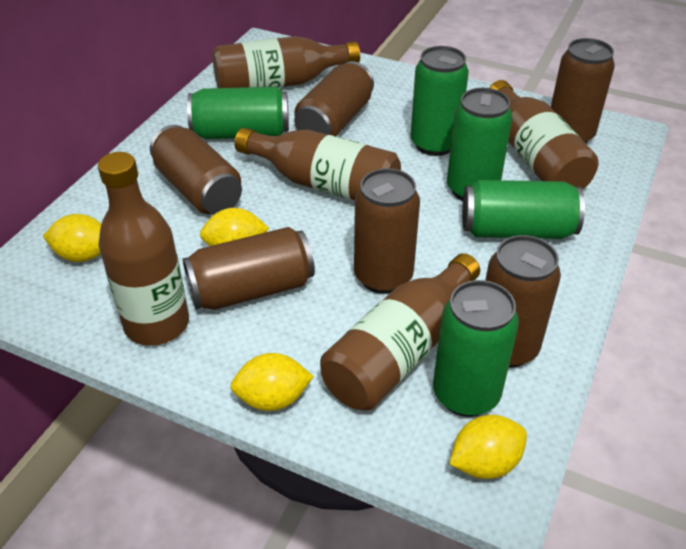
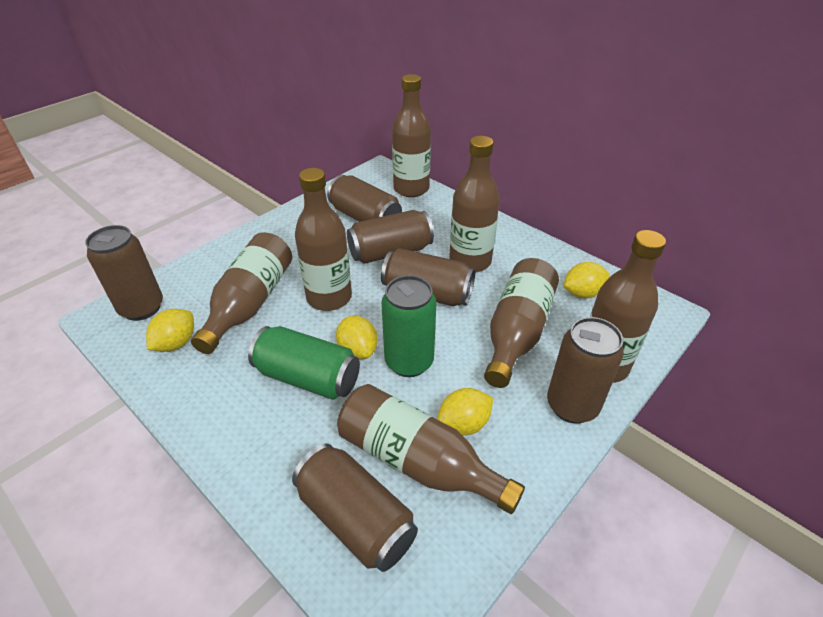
brown bottle: 5 -> 7
green can: 5 -> 2

